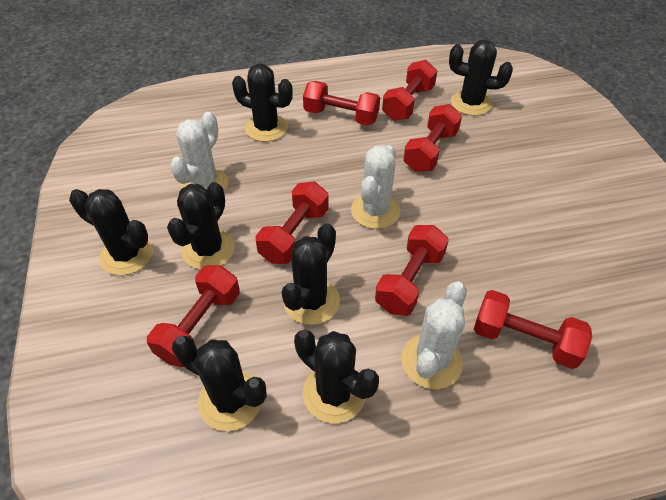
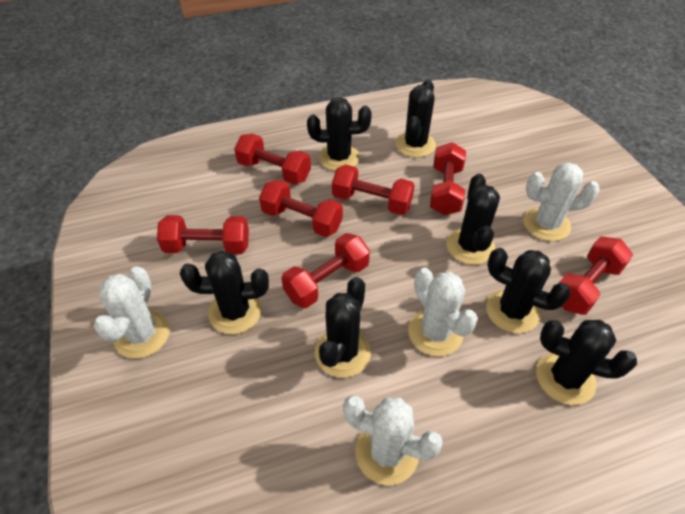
white cactus: 3 -> 4

